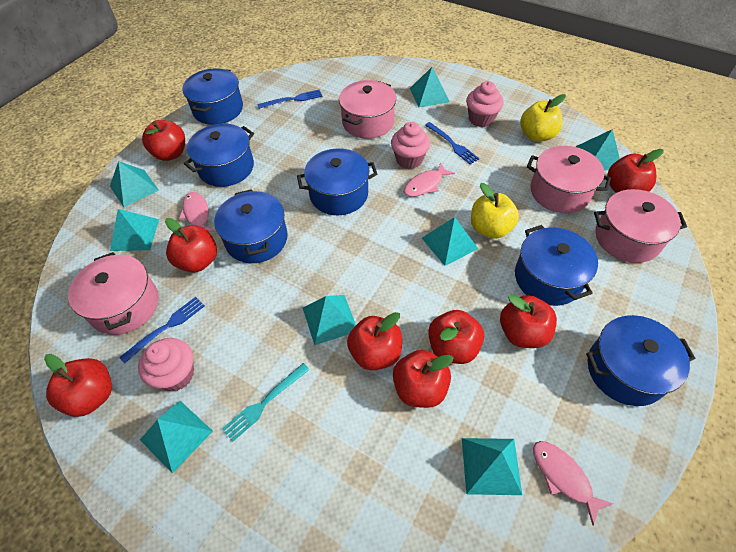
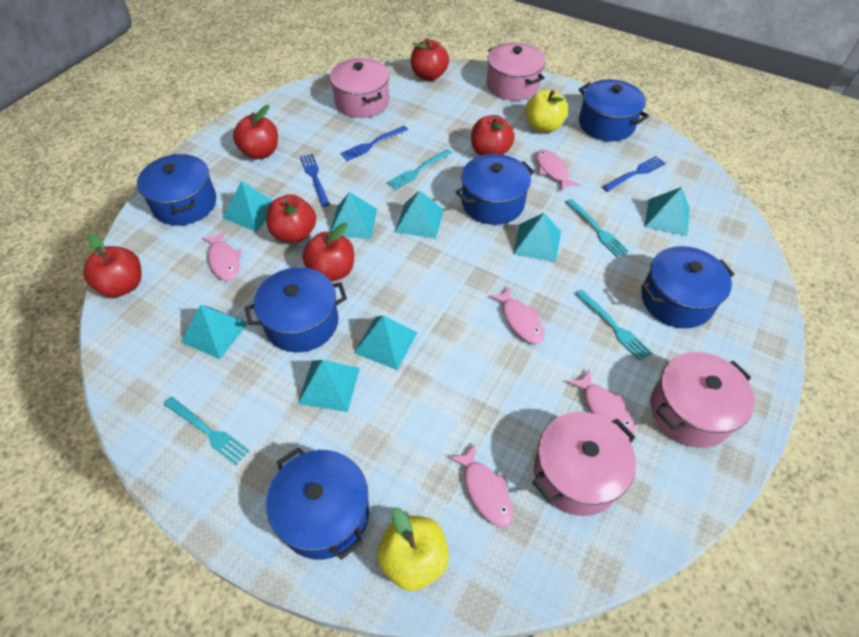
pink cupcake: 3 -> 0
pink fish: 3 -> 5
red apple: 8 -> 6
turquoise fork: 1 -> 4

